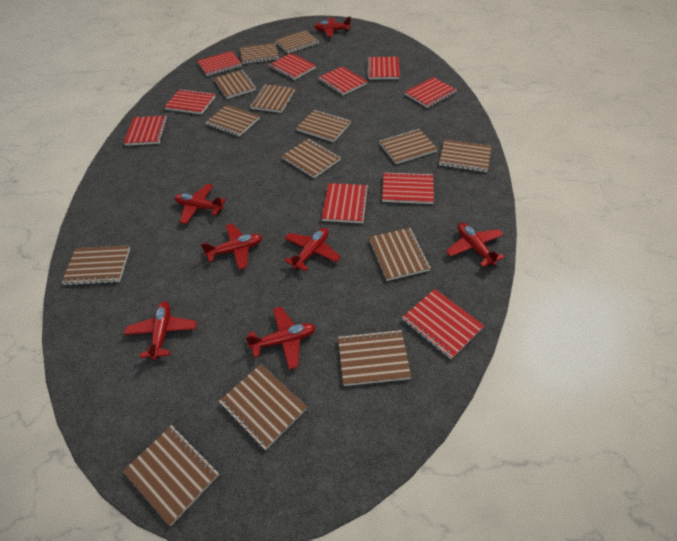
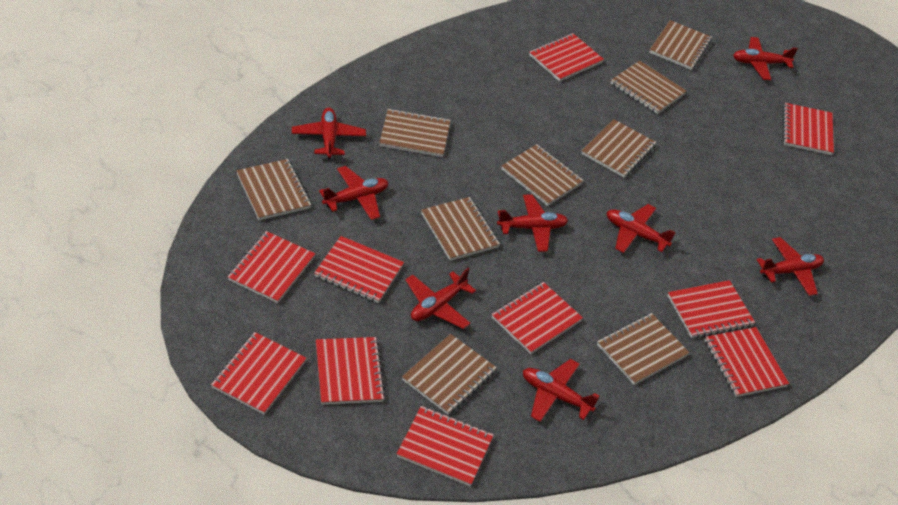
brown notebook: 14 -> 9
red plane: 7 -> 8

